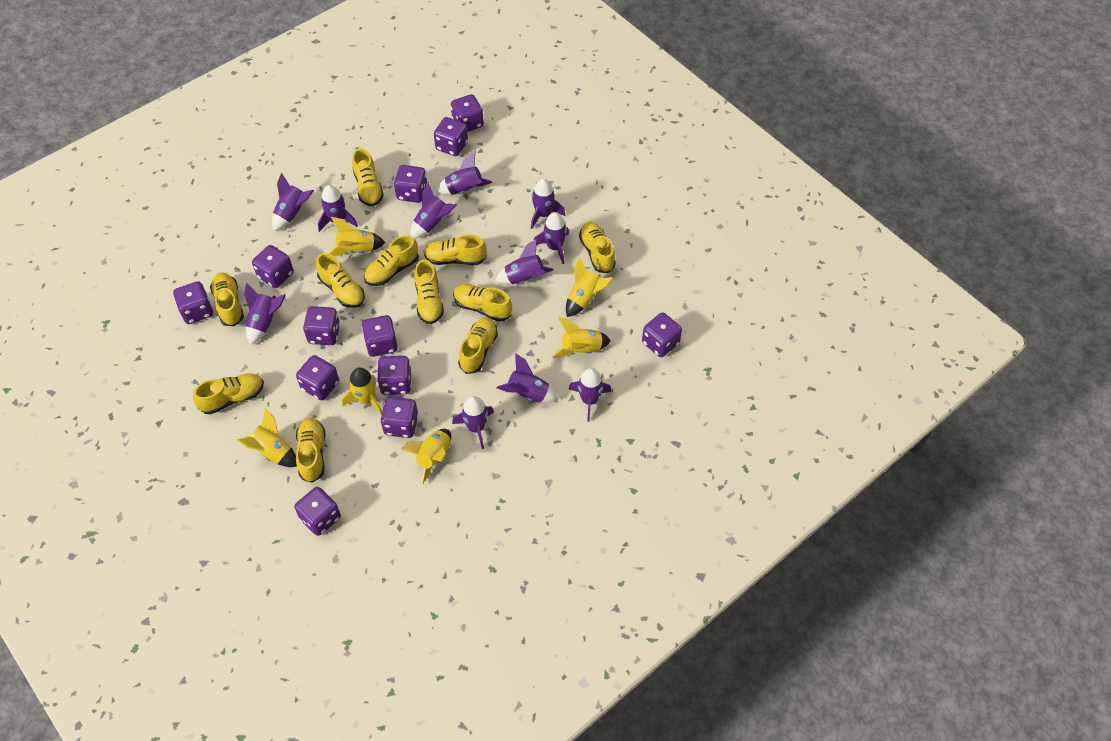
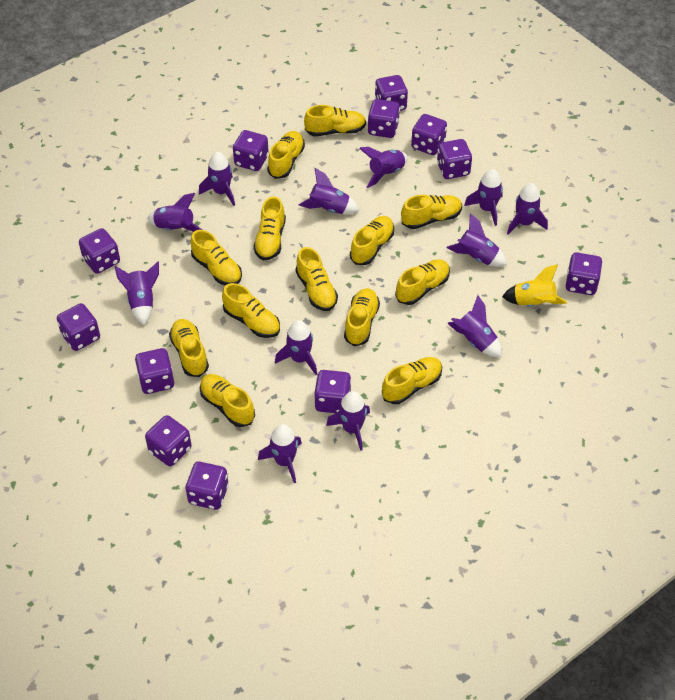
purple rocket: 11 -> 12
yellow rocket: 6 -> 1
yellow shoe: 11 -> 13

